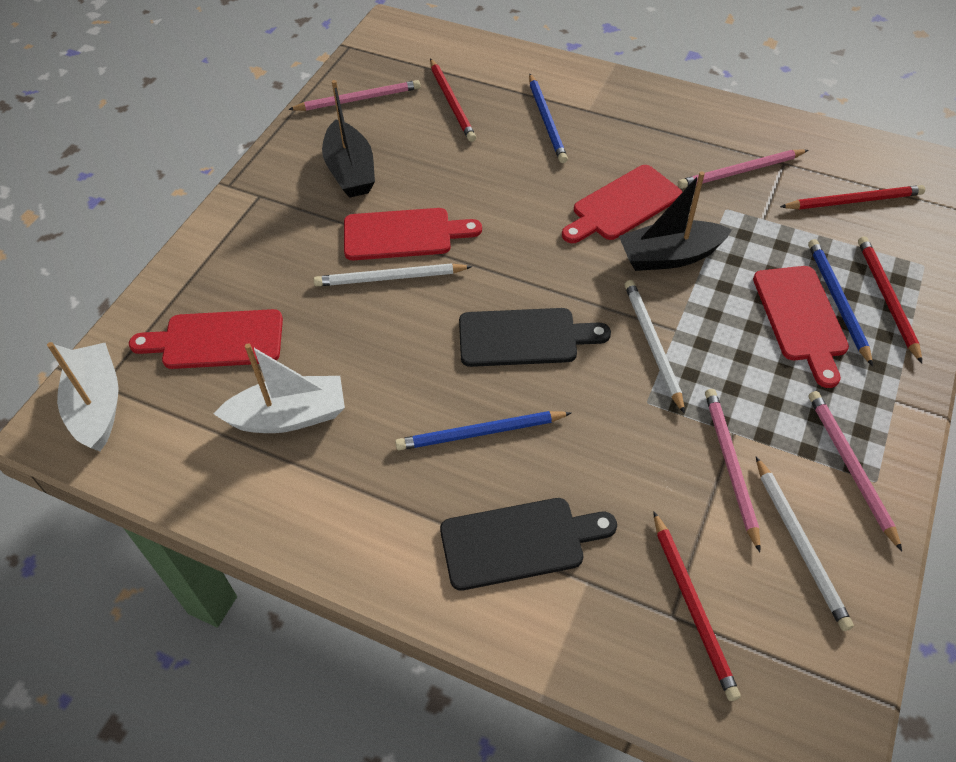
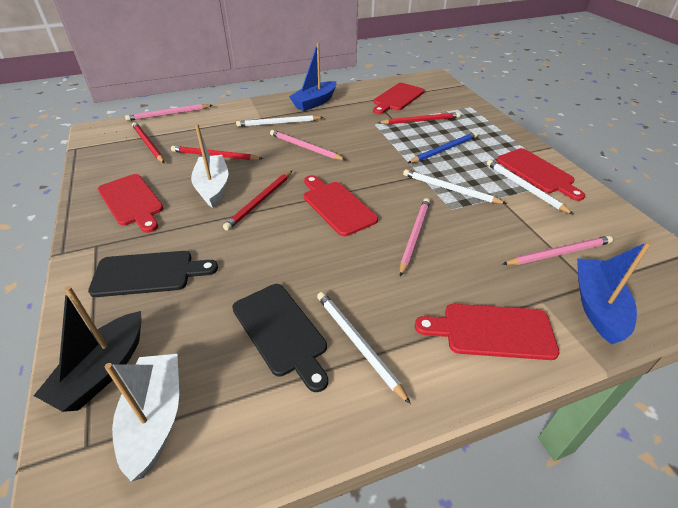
black boat: 2 -> 1
blue boat: 0 -> 2
blue pencil: 3 -> 1
red cutting board: 4 -> 5
white pencil: 3 -> 4

